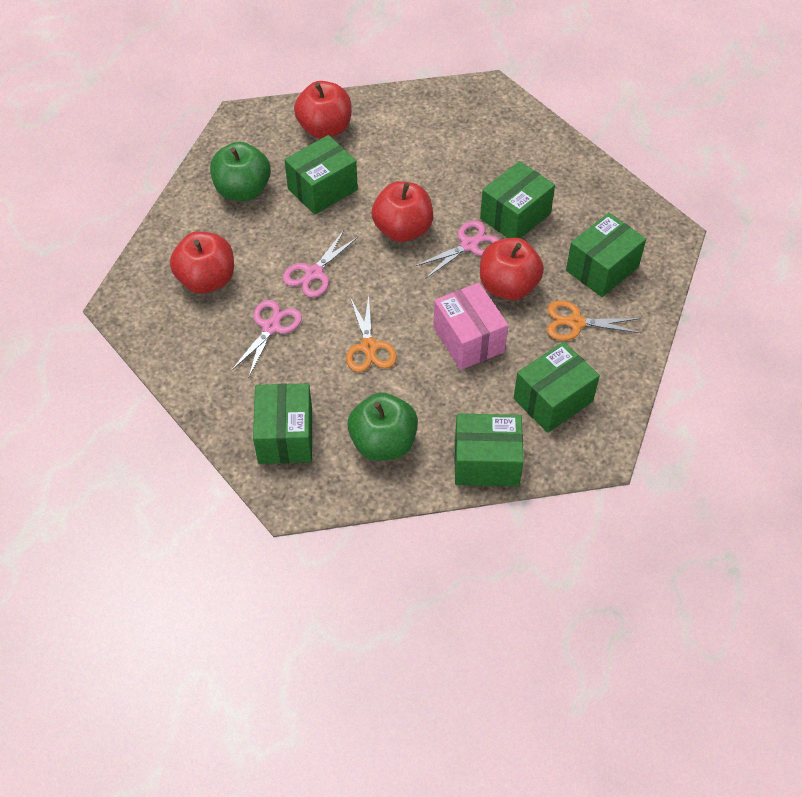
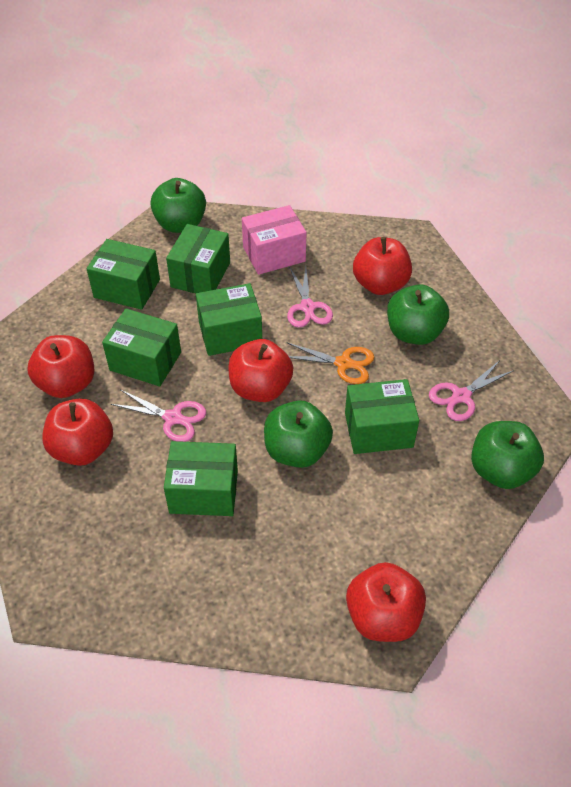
green apple: 2 -> 4
orange scissors: 2 -> 1
red apple: 4 -> 5

